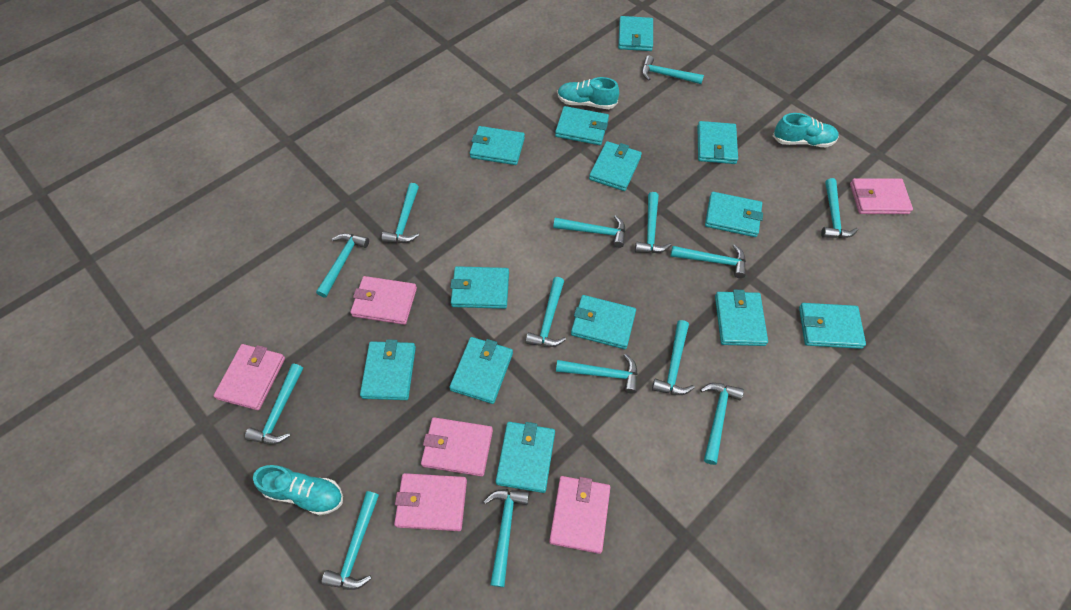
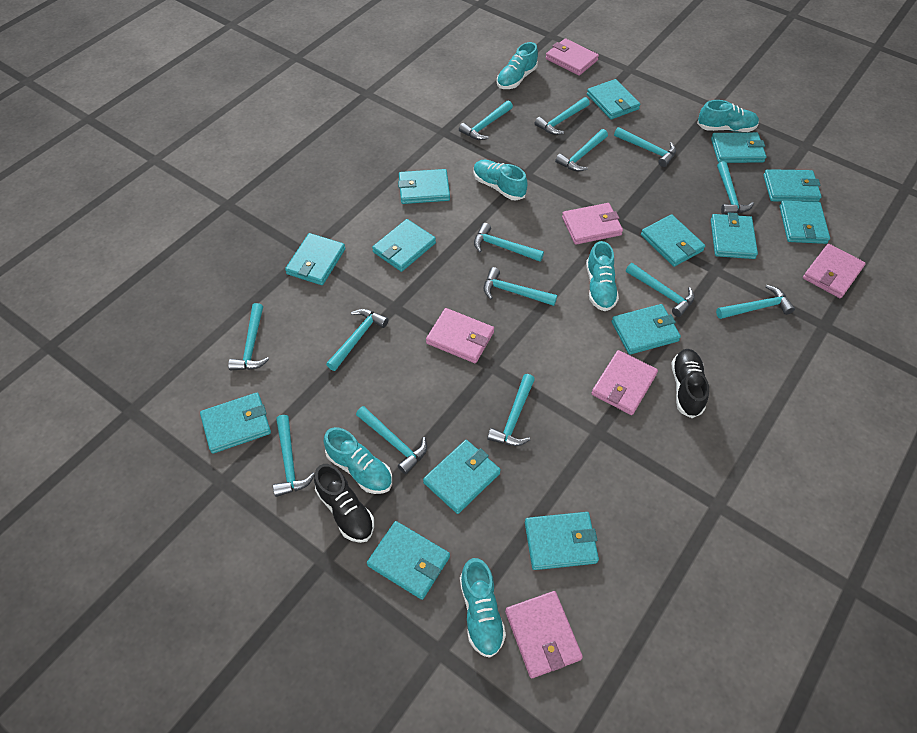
black shoe: 0 -> 2
turquoise shoe: 3 -> 6
turquoise wallet: 13 -> 14

